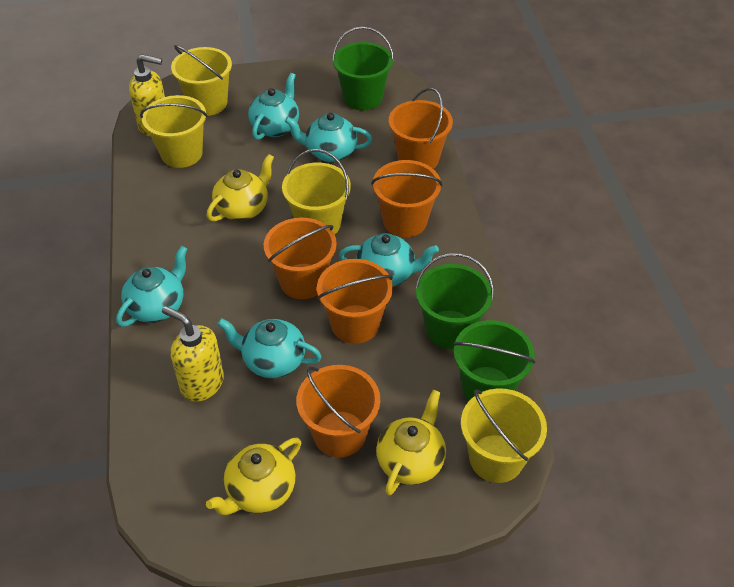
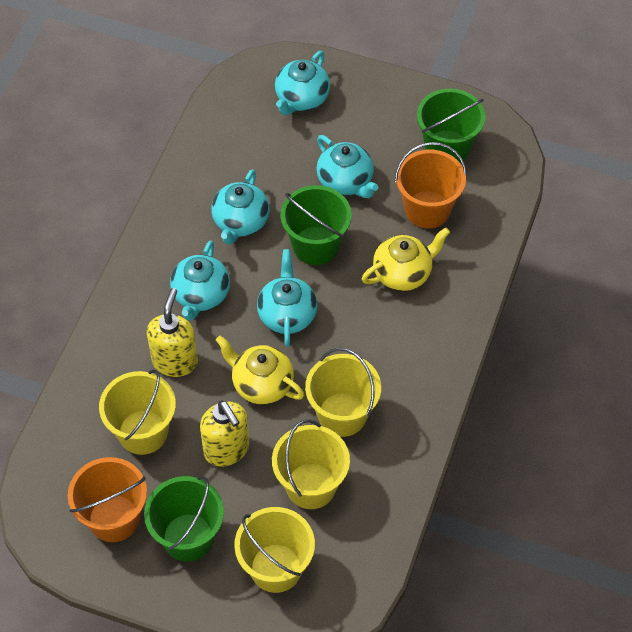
orange bucket: 5 -> 2
yellow teapot: 3 -> 2

